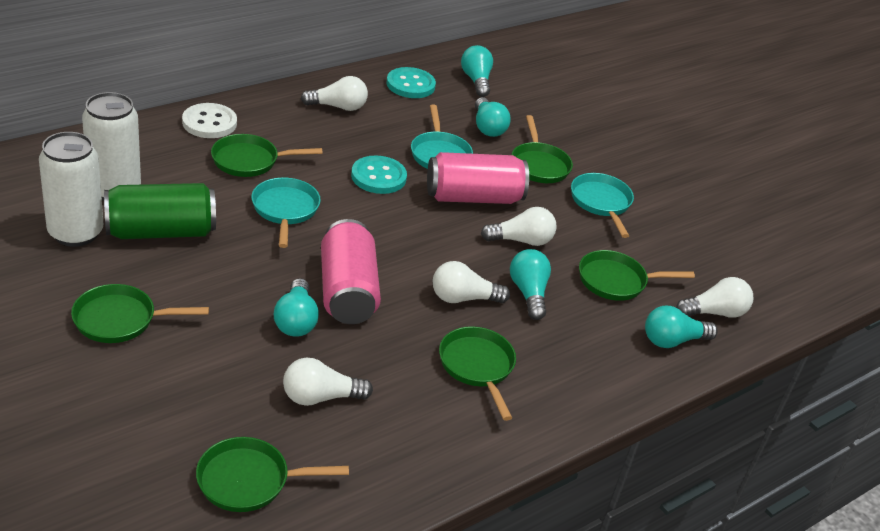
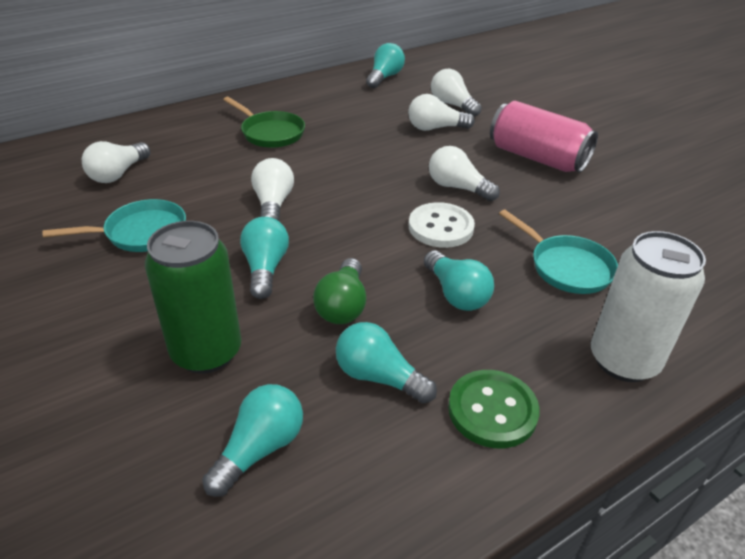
green button: 0 -> 1
green light bulb: 0 -> 1
green pan: 6 -> 1
pink can: 2 -> 1
turquoise button: 2 -> 0
turquoise pan: 3 -> 2
white can: 2 -> 1

